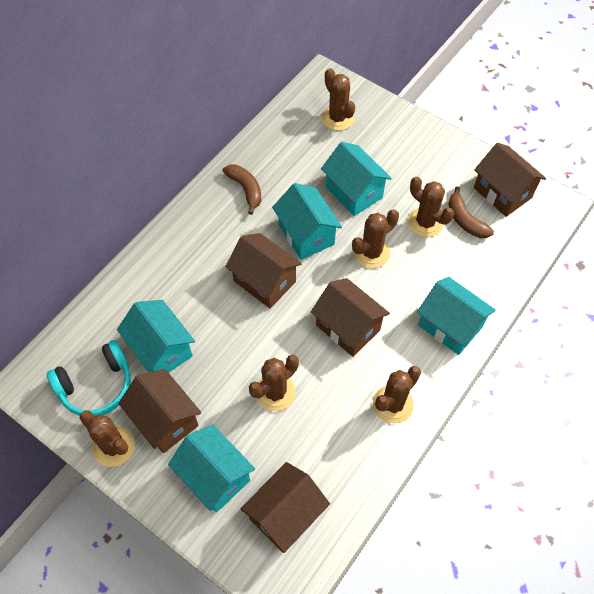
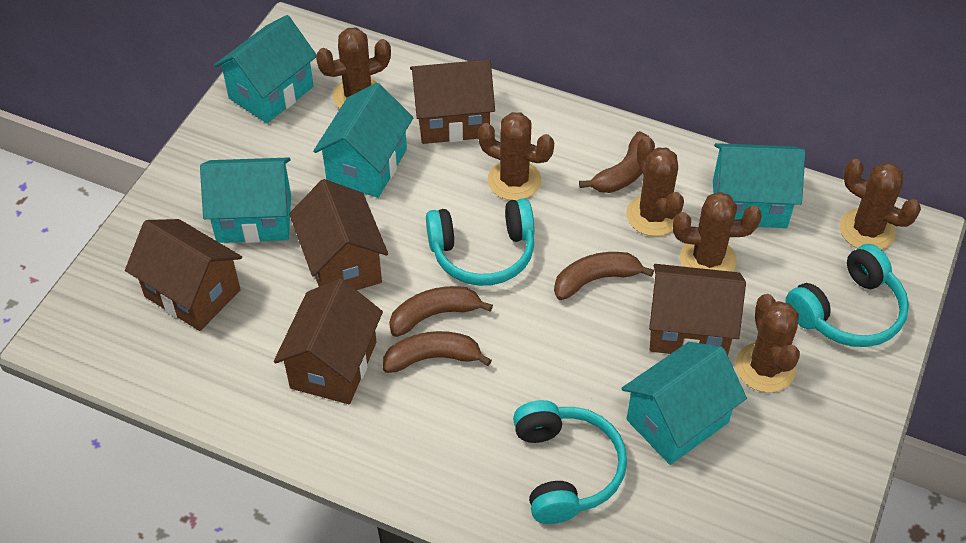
brown banana: 2 -> 4
turquoise headphones: 1 -> 3

